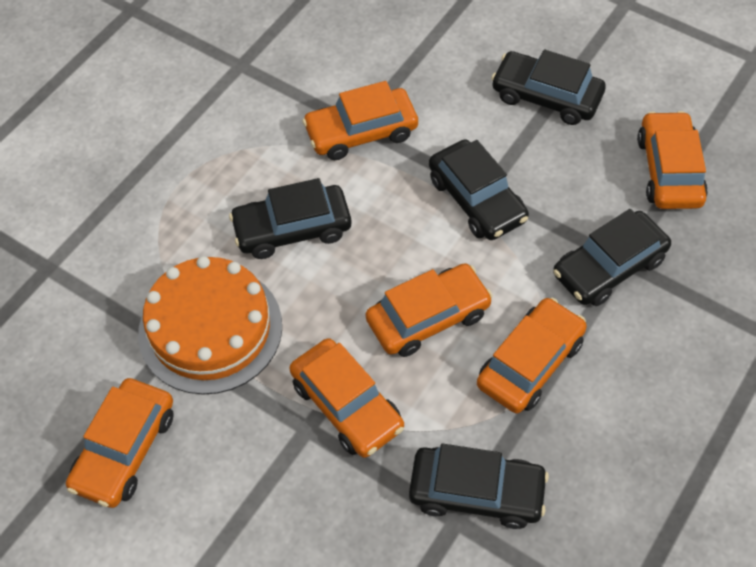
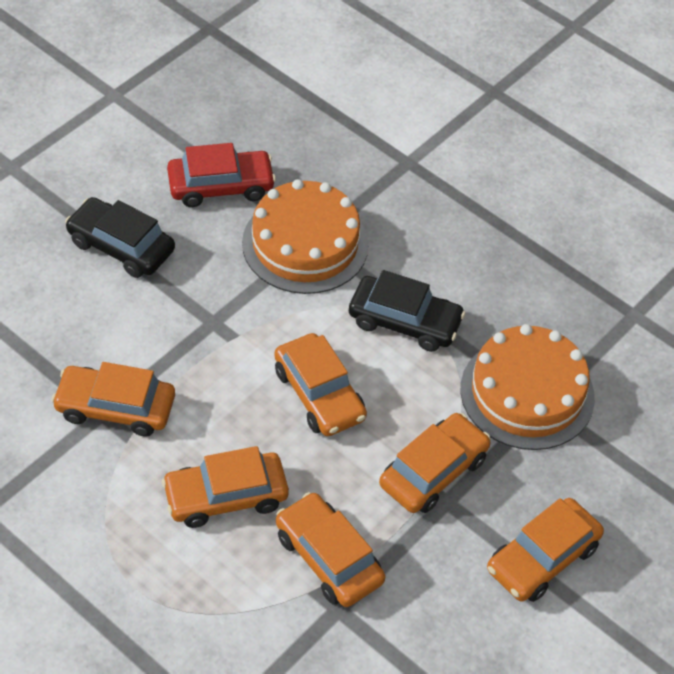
black car: 5 -> 2
orange cake: 1 -> 2
red car: 0 -> 1

